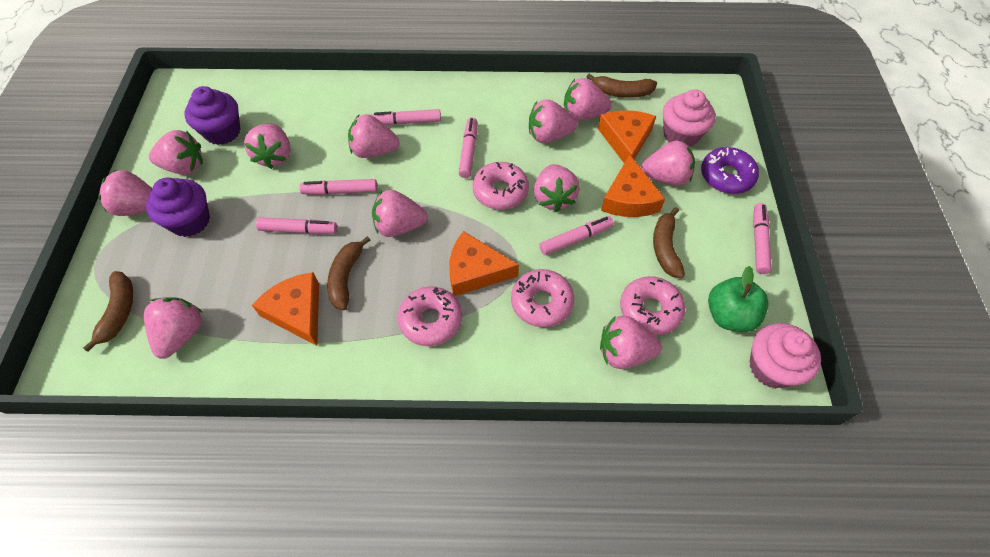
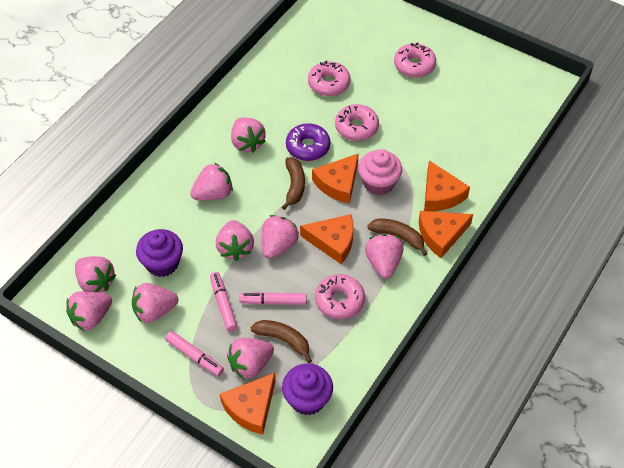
brown banana: 4 -> 3
green apple: 1 -> 0
orange cheese: 4 -> 5
pink cupcake: 2 -> 1
pink marker: 6 -> 3
pink strawberry: 11 -> 9

